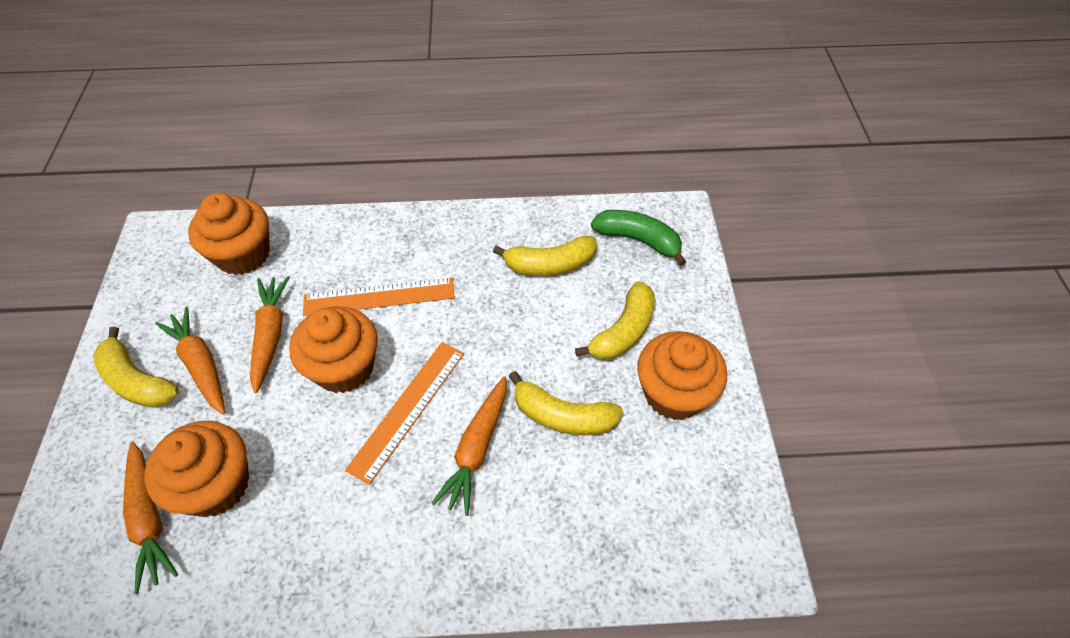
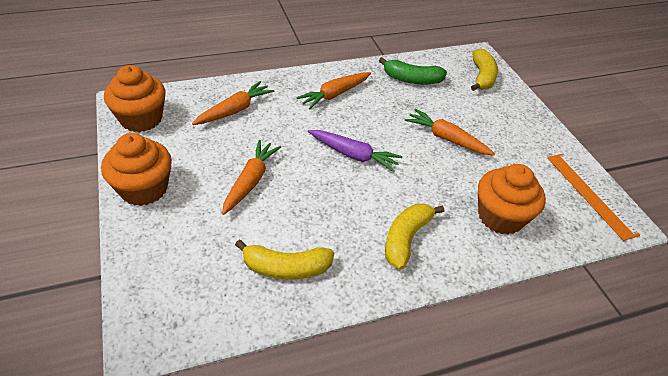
orange cupcake: 4 -> 3
orange ruler: 2 -> 1
purple carrot: 0 -> 1
yellow banana: 4 -> 3

